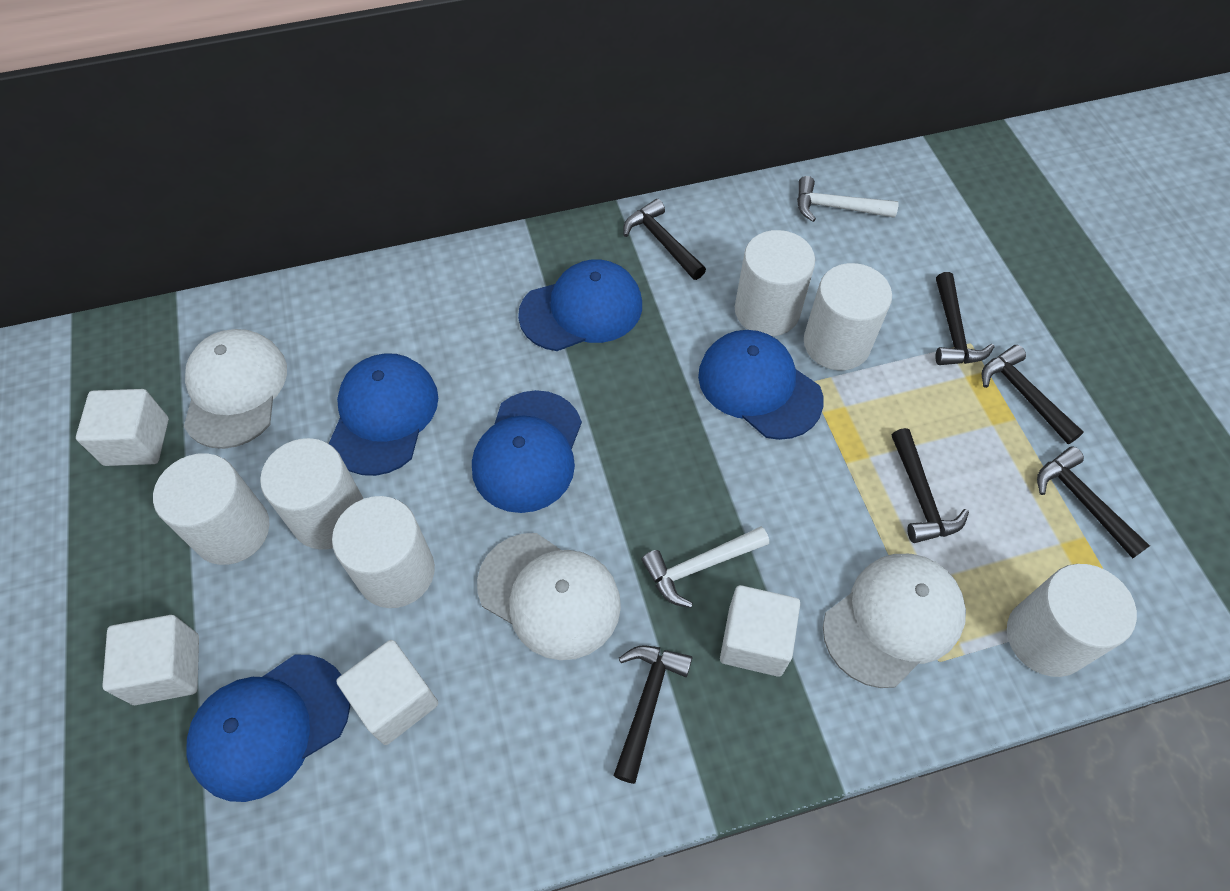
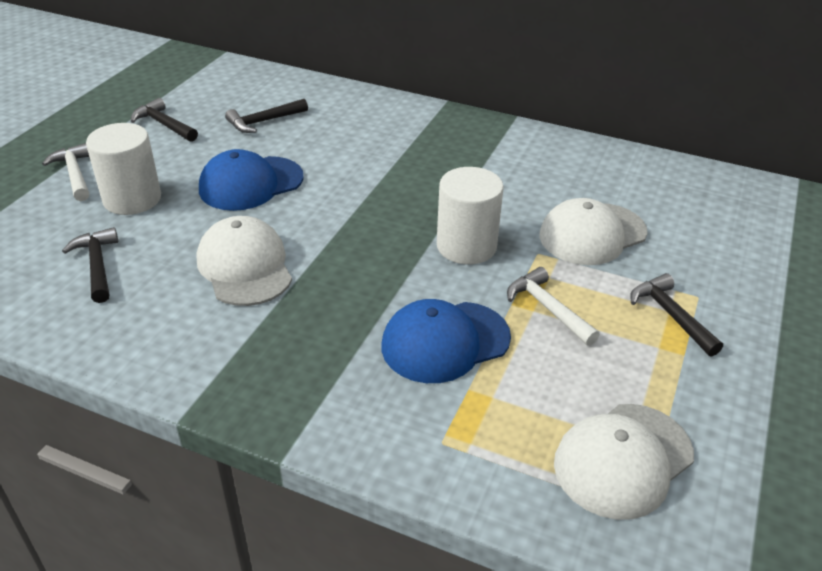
black hammer: 6 -> 4
blue cap: 5 -> 2
white cube: 4 -> 0
white cylinder: 6 -> 2

